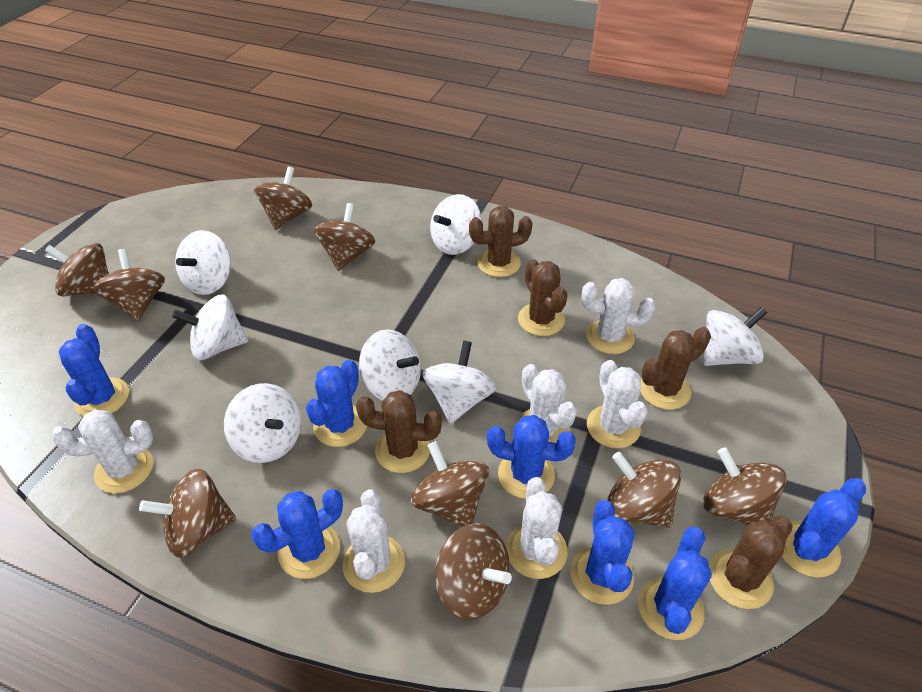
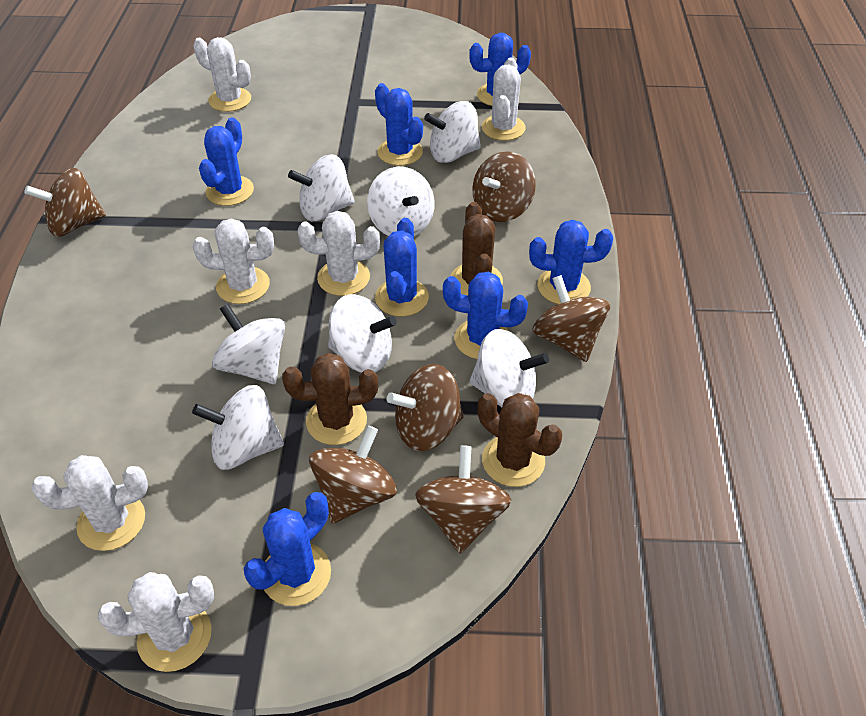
brown cactus: 5 -> 3
brown spinning top: 9 -> 6

